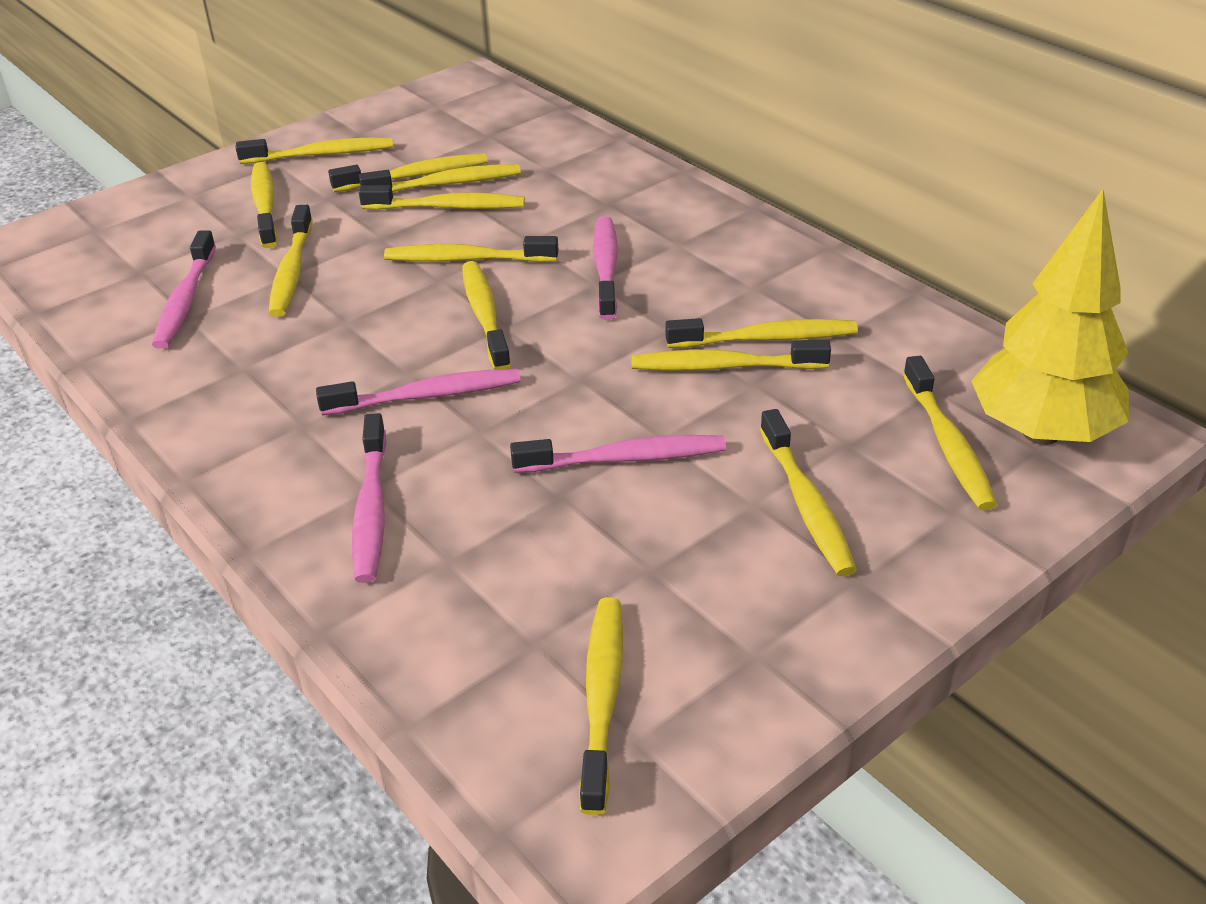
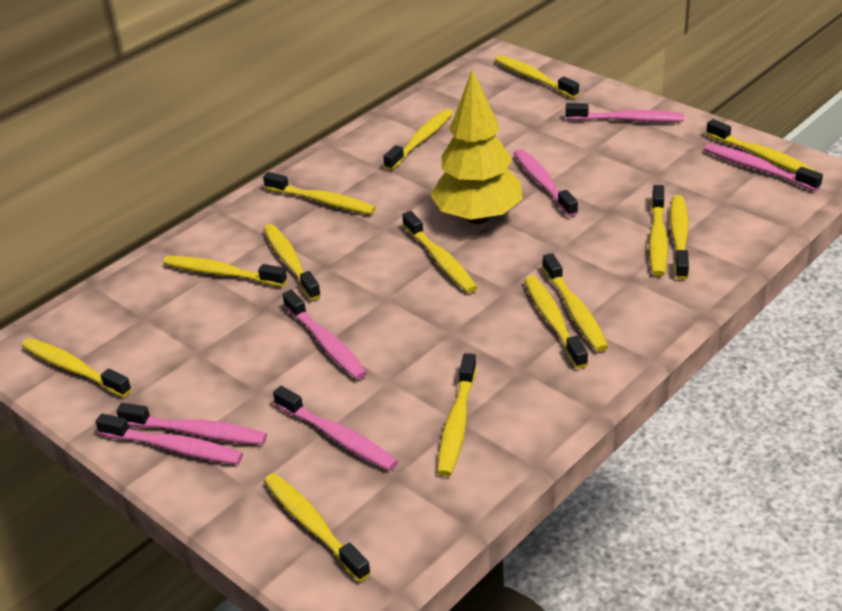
pink toothbrush: 5 -> 7
yellow toothbrush: 13 -> 14

